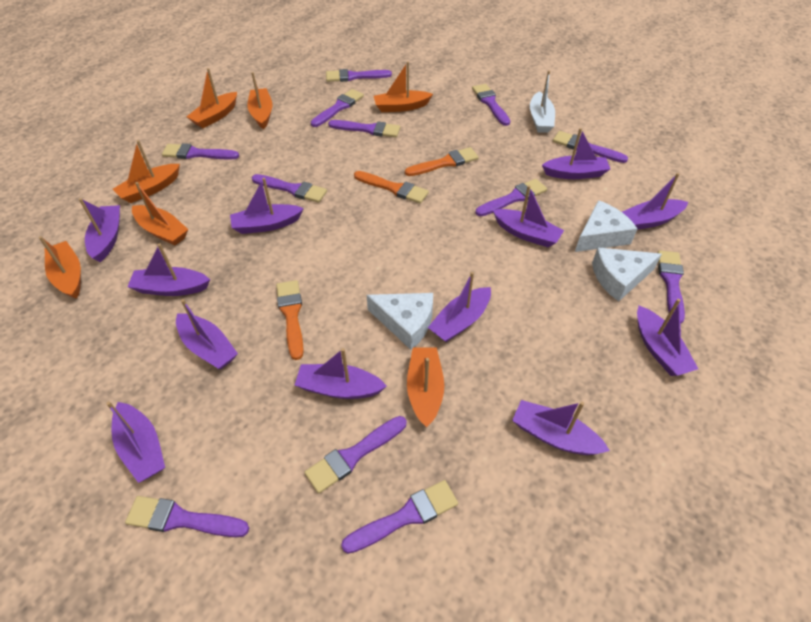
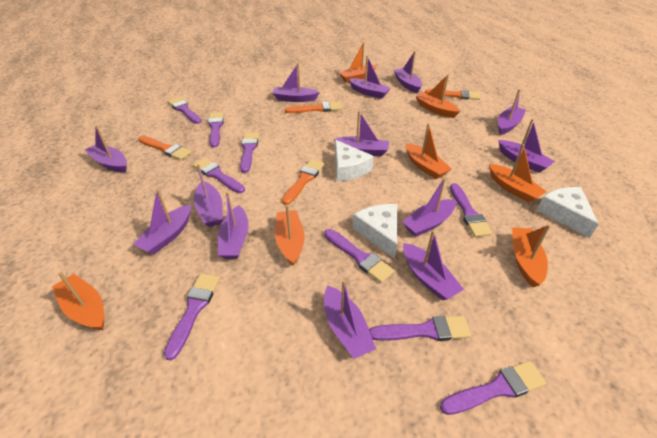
orange brush: 3 -> 4
purple boat: 12 -> 13
purple brush: 12 -> 9
white boat: 1 -> 0

